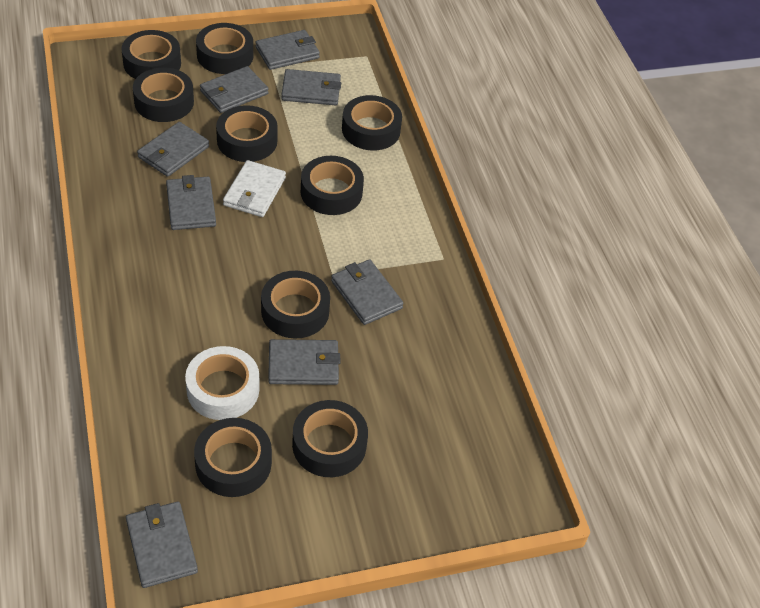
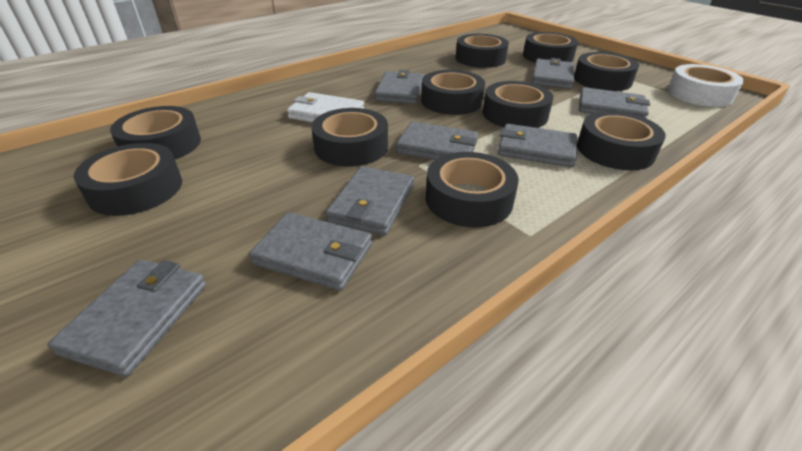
black tape: 9 -> 10

